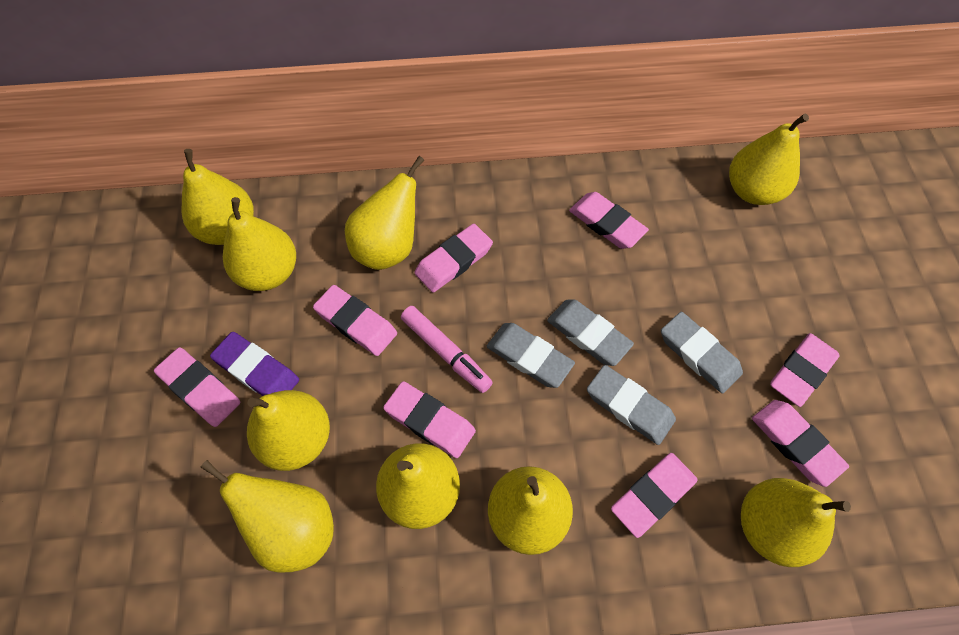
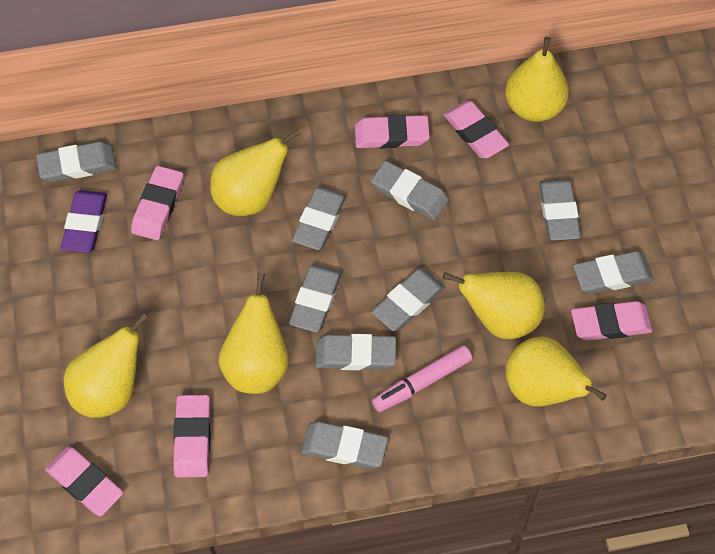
grey eraser: 4 -> 9
pink eraser: 8 -> 6
yellow pear: 9 -> 6

